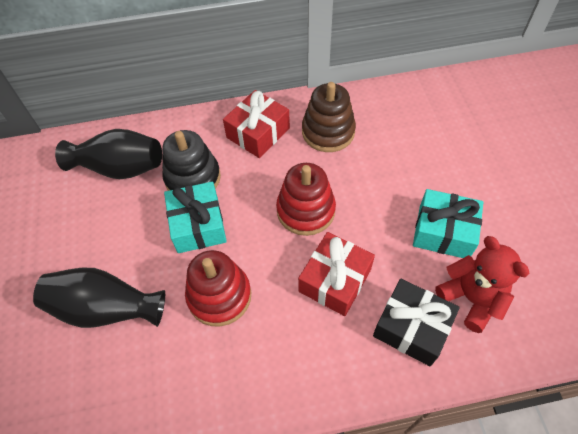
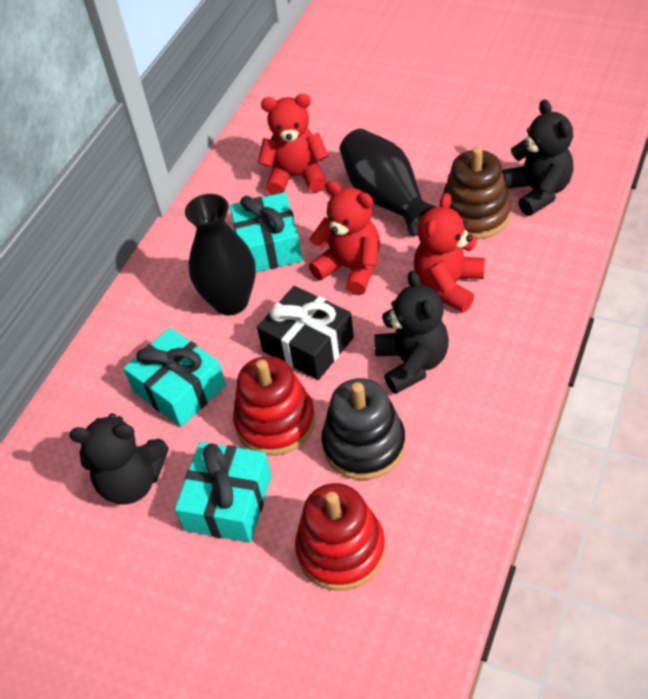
black teddy bear: 0 -> 3
red gift: 2 -> 0
red teddy bear: 1 -> 3
turquoise gift: 2 -> 3

